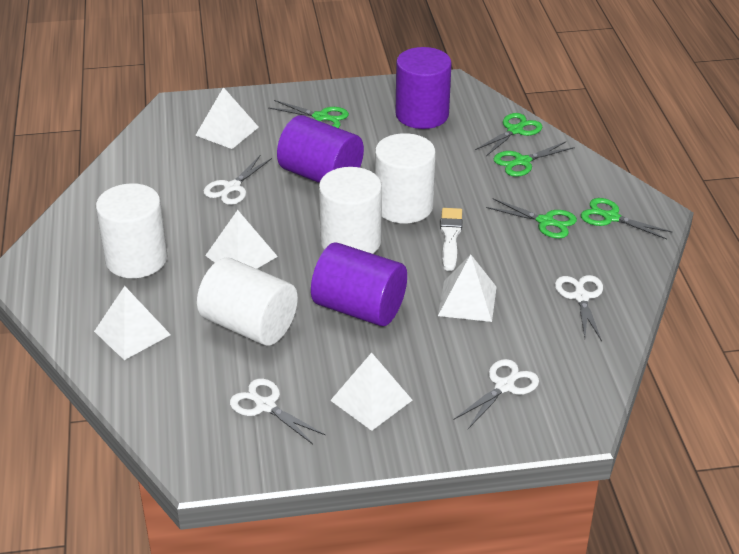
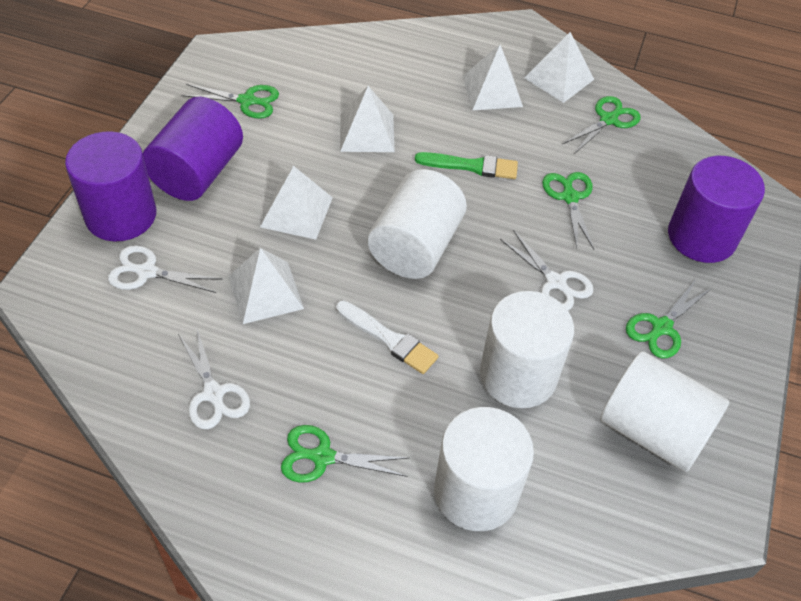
green brush: 0 -> 1
white scissors: 4 -> 3

